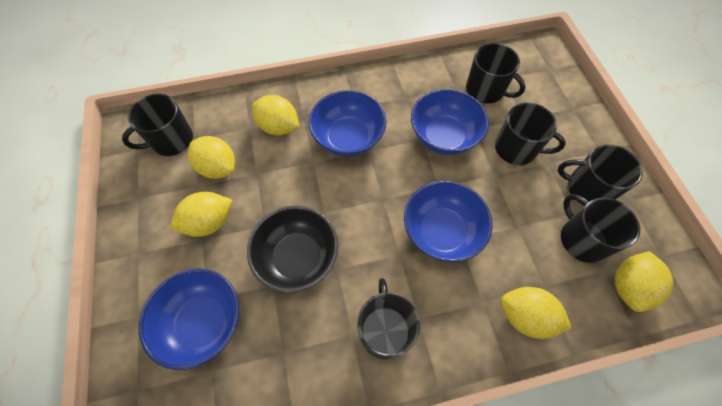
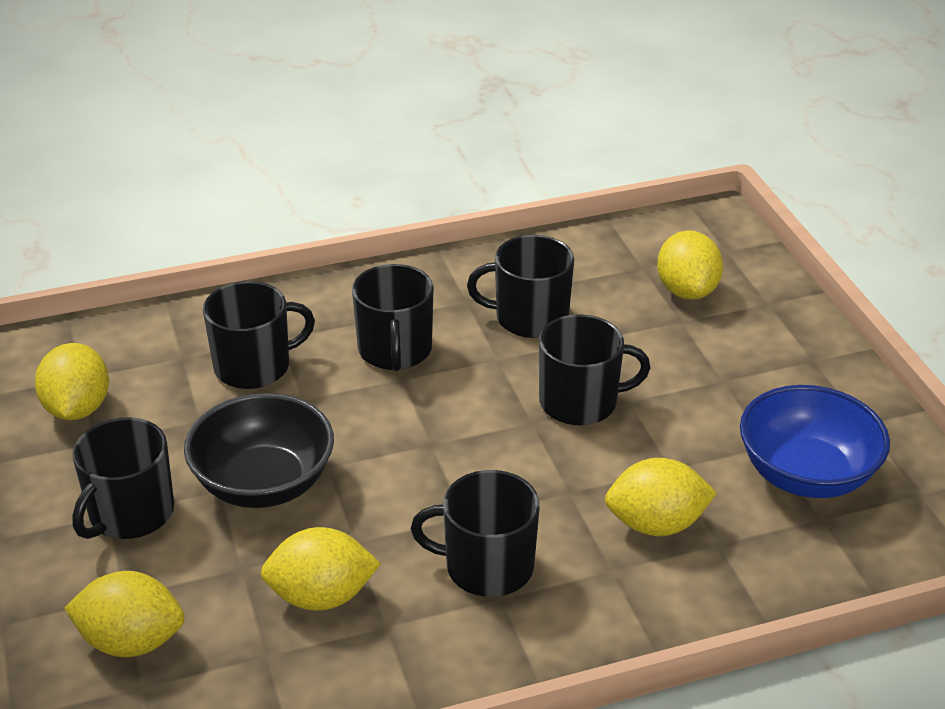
blue bowl: 4 -> 1

